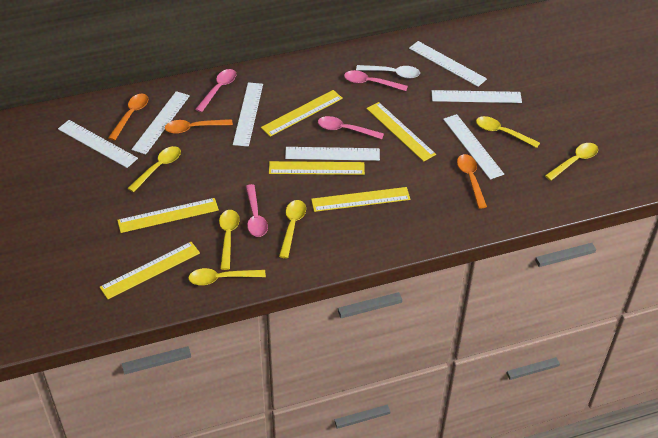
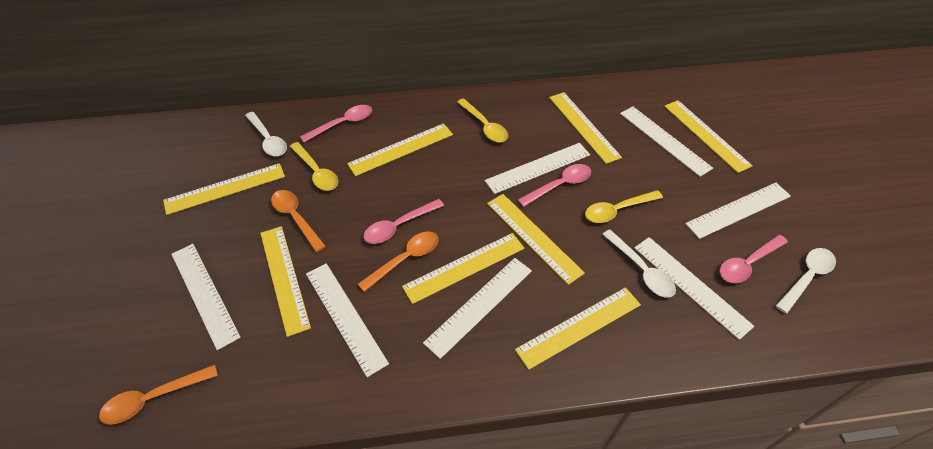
white spoon: 1 -> 3
yellow ruler: 6 -> 8
yellow spoon: 6 -> 3

